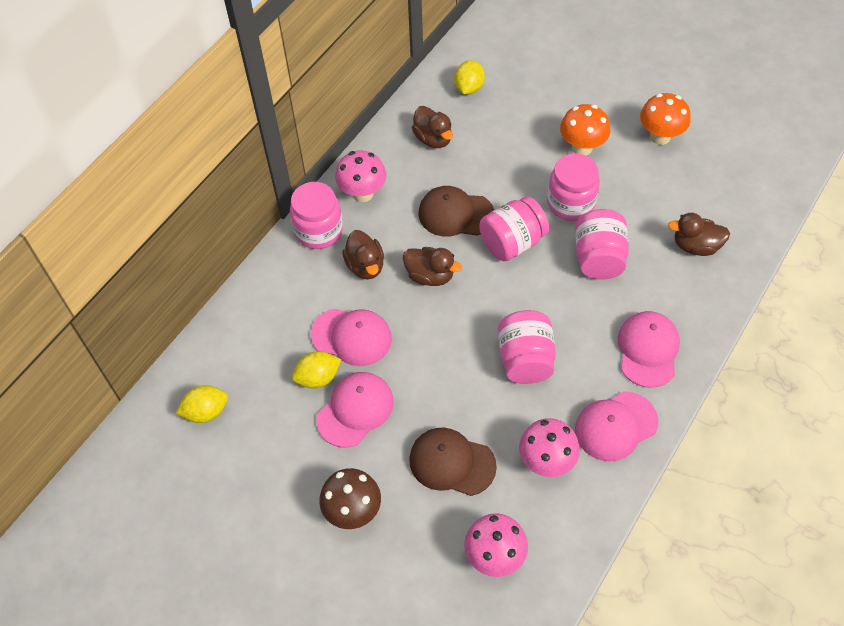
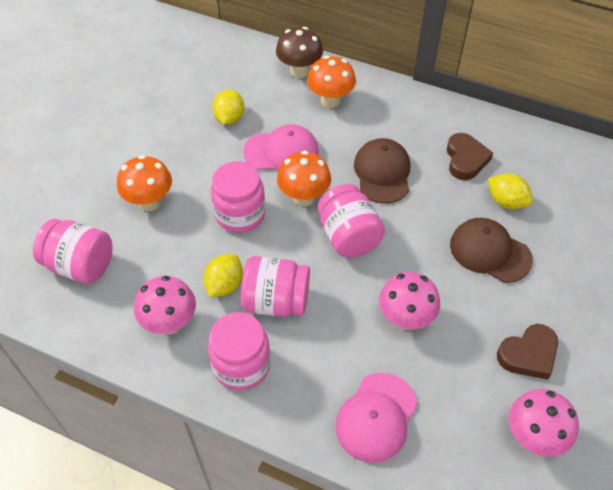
brown duck: 4 -> 0
brown heart: 0 -> 2
orange mushroom: 2 -> 3
pink cap: 4 -> 2

